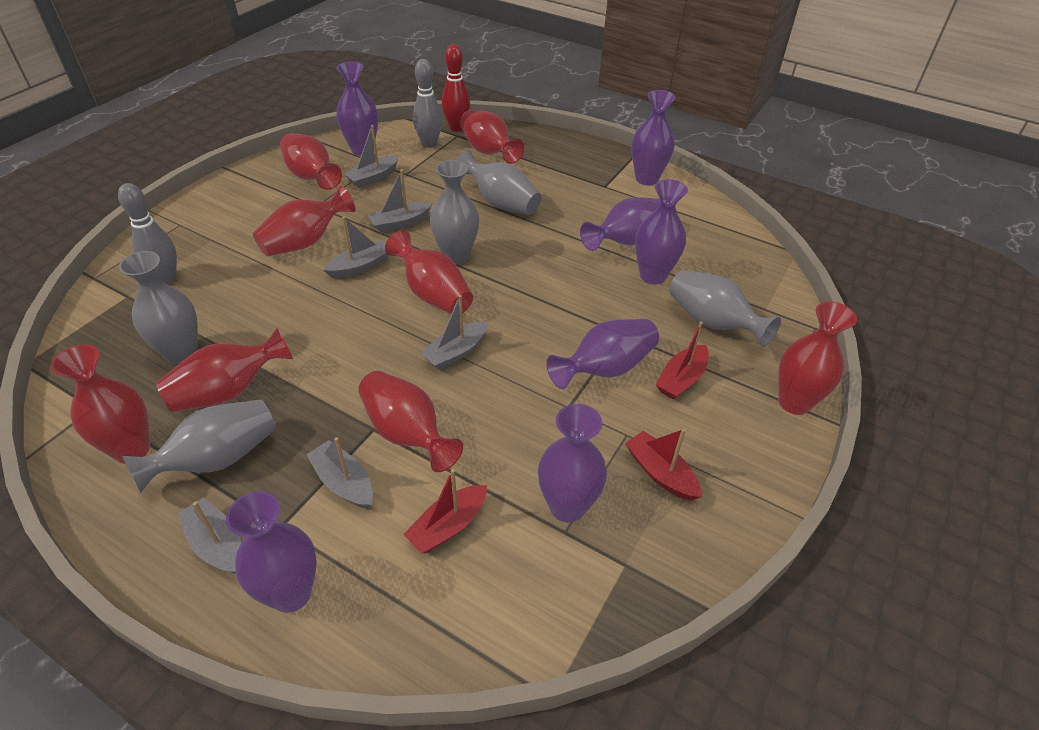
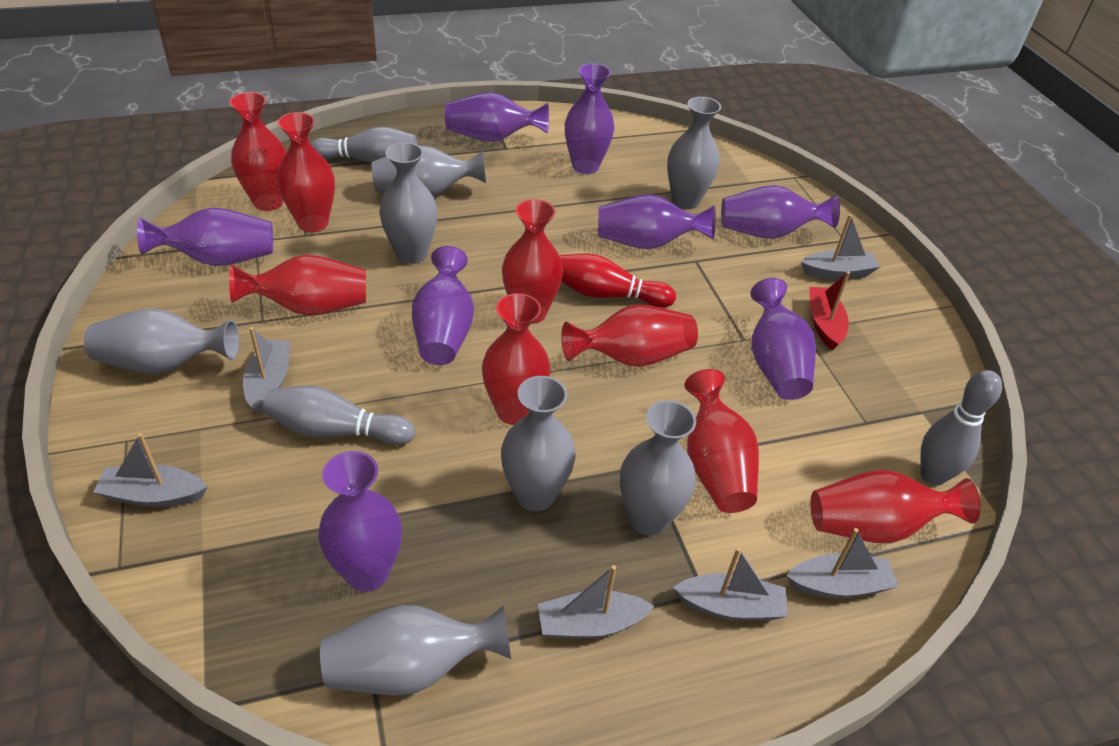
grey bowling pin: 2 -> 3
grey vase: 5 -> 7
purple vase: 7 -> 8
red boat: 3 -> 1

